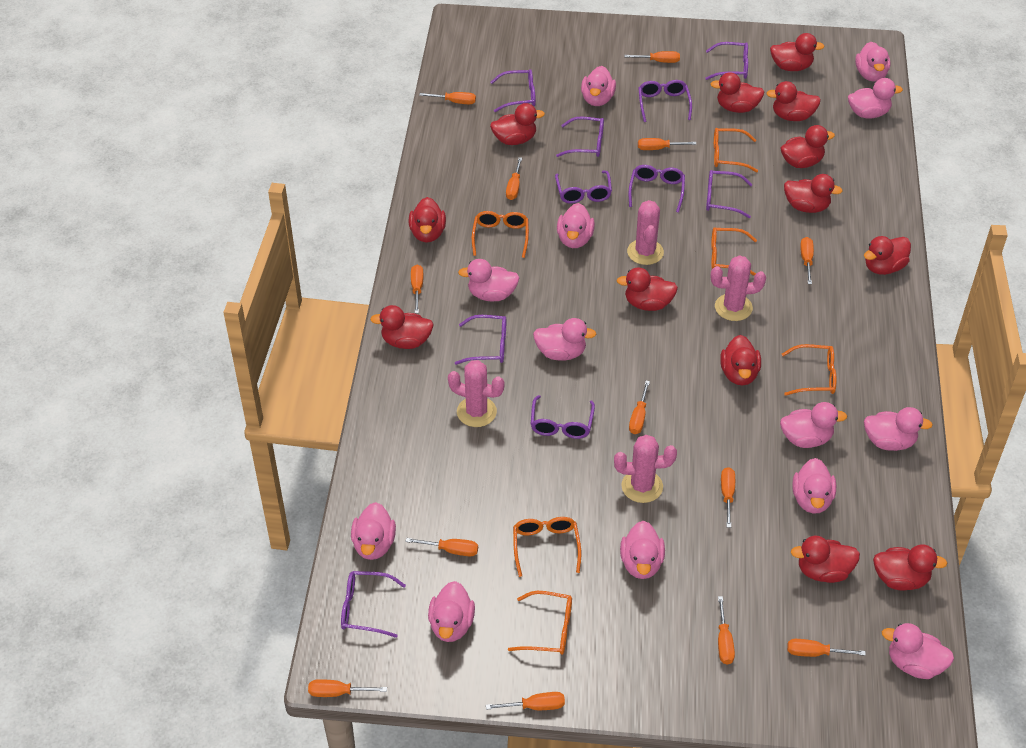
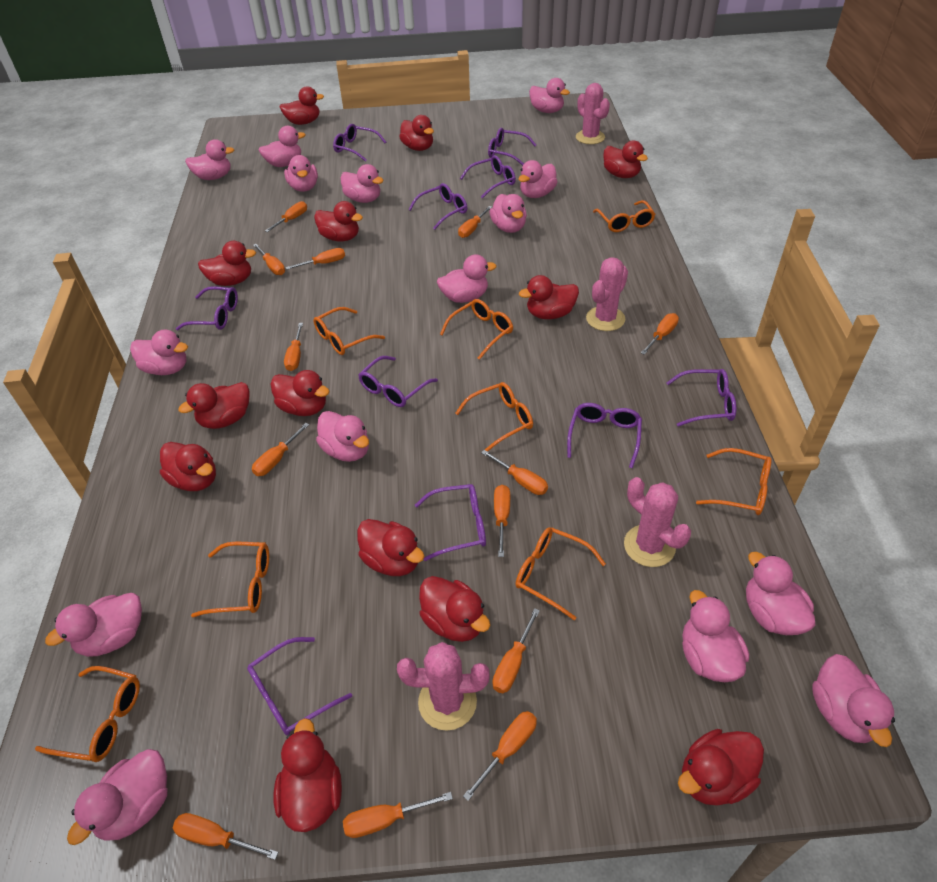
orange glasses: 6 -> 8
pink duck: 13 -> 15

